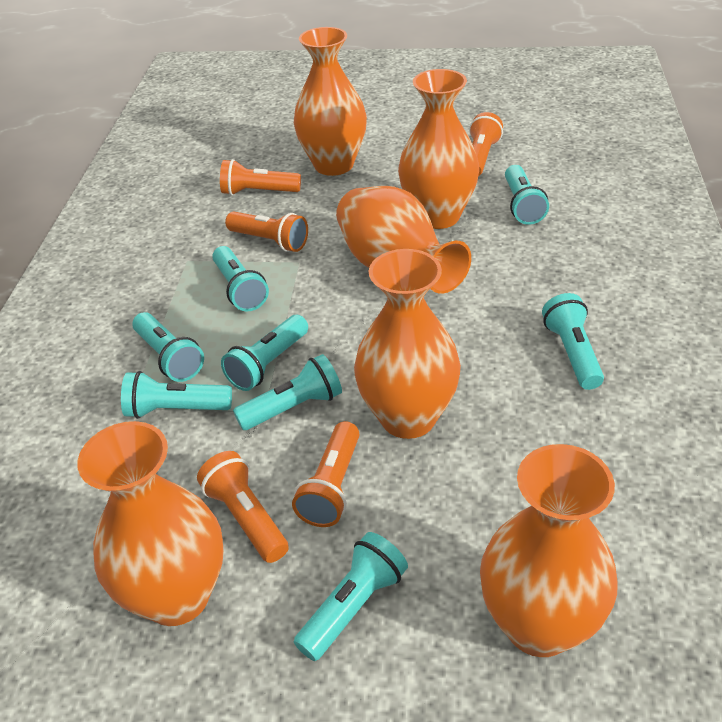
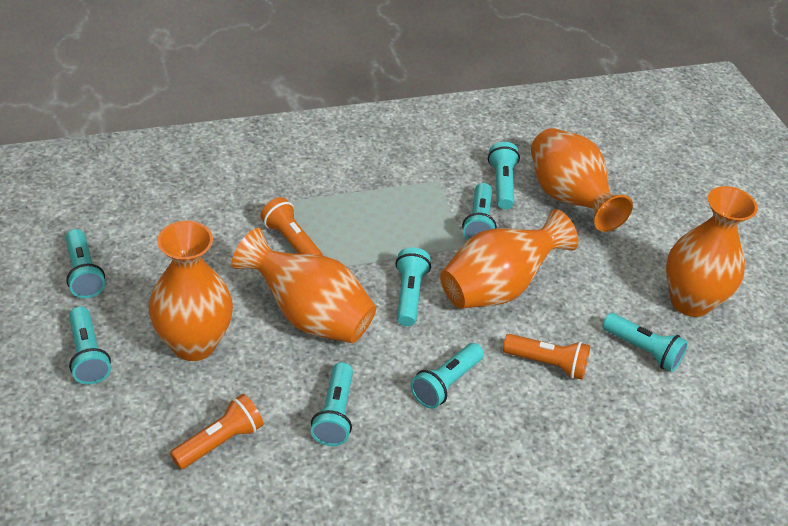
orange flashlight: 5 -> 3
orange vase: 6 -> 5

